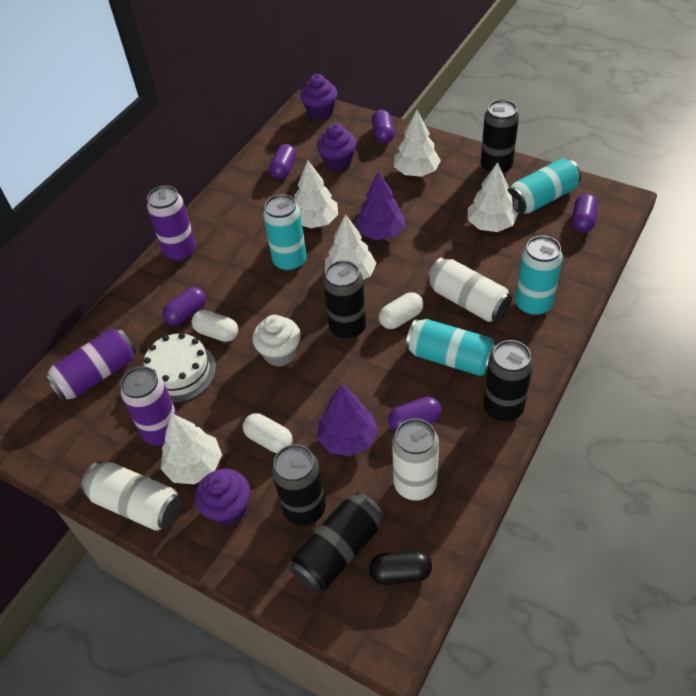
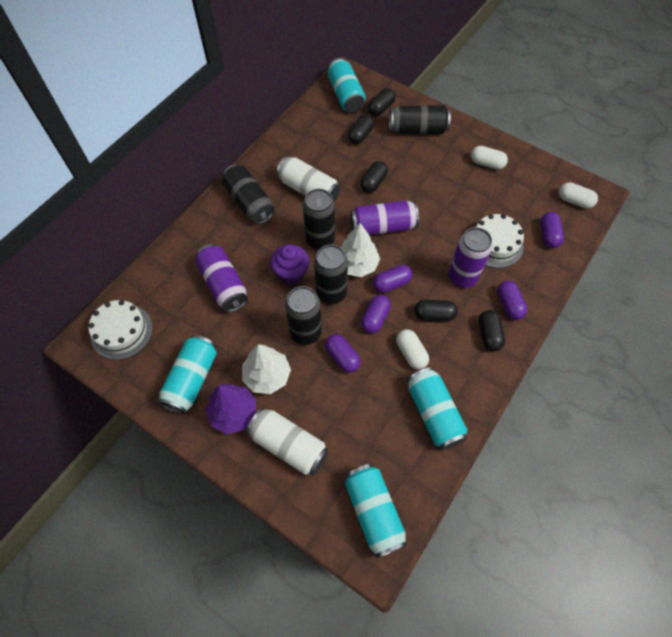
black capsule: 1 -> 5
purple cupcake: 3 -> 1
purple tree: 2 -> 1
white cake: 1 -> 2
white can: 3 -> 2
white cupcake: 1 -> 0
white tree: 5 -> 2

